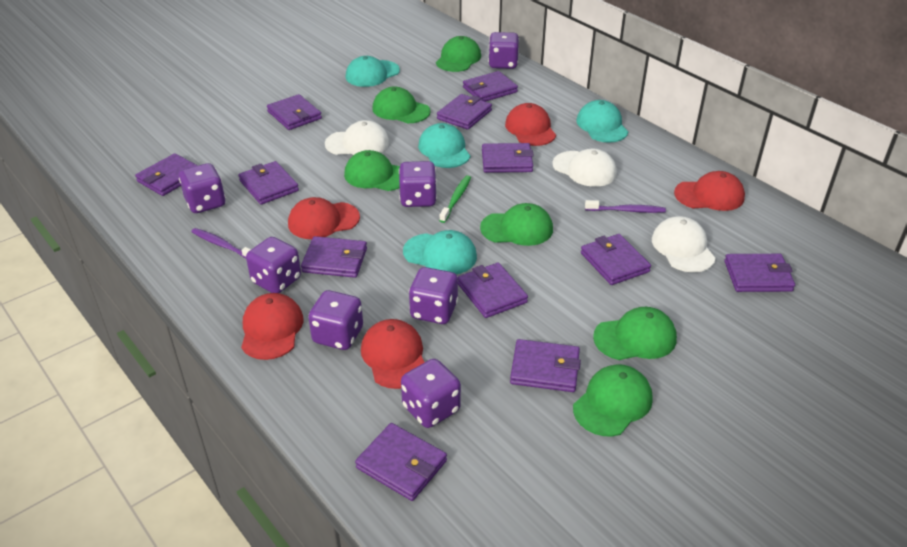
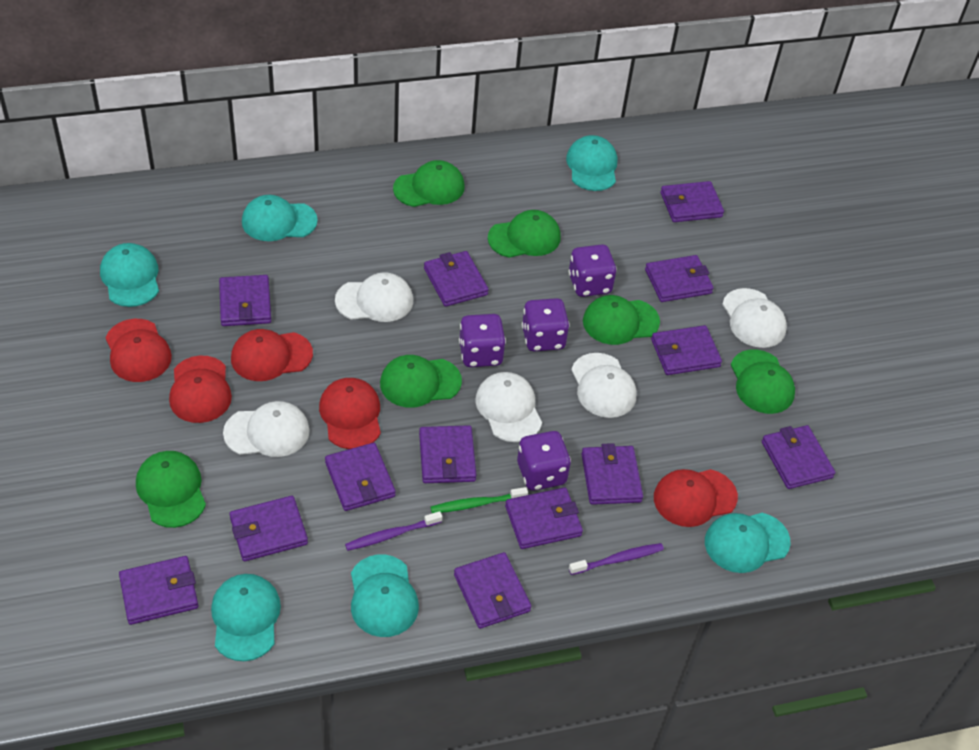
purple dice: 7 -> 4
purple wallet: 12 -> 13
turquoise cap: 4 -> 6
white cap: 3 -> 5

